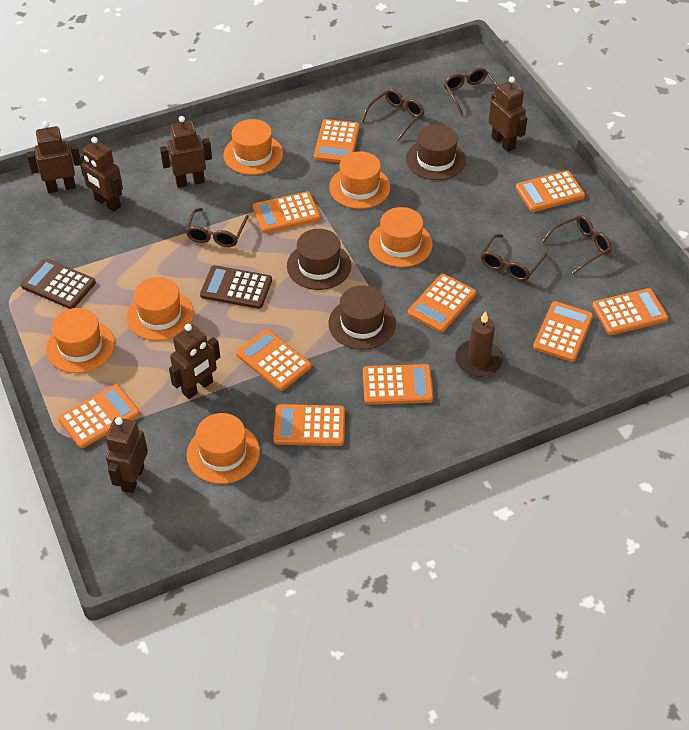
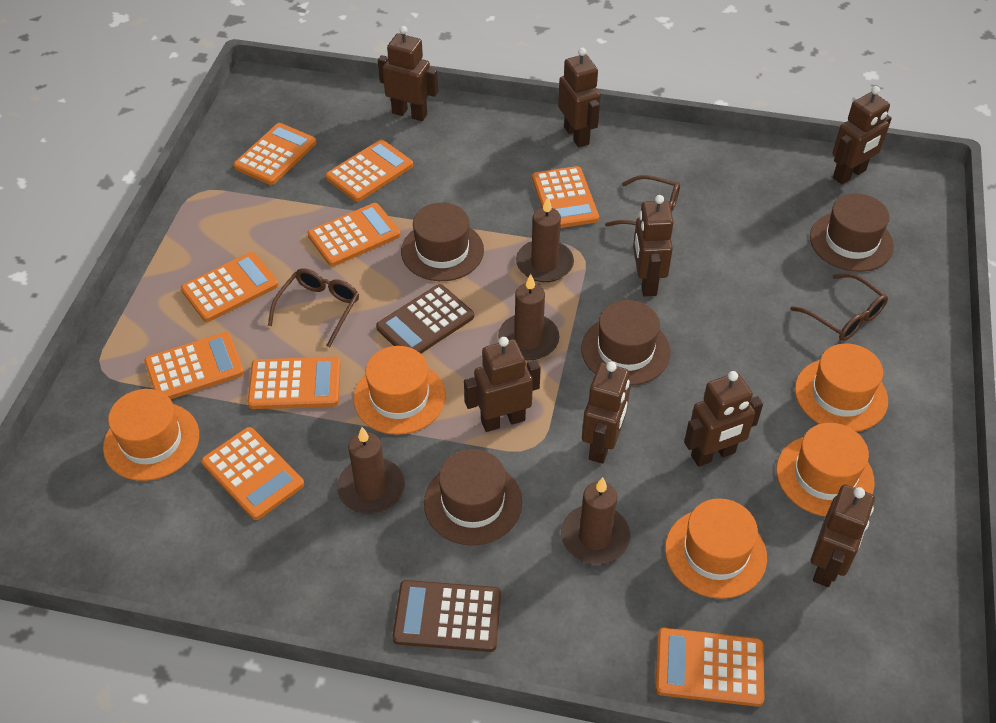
brown candle: 1 -> 4
brown glasses: 5 -> 3
brown hat: 3 -> 4
brown robot: 6 -> 8
orange calculator: 10 -> 9
orange hat: 6 -> 5

